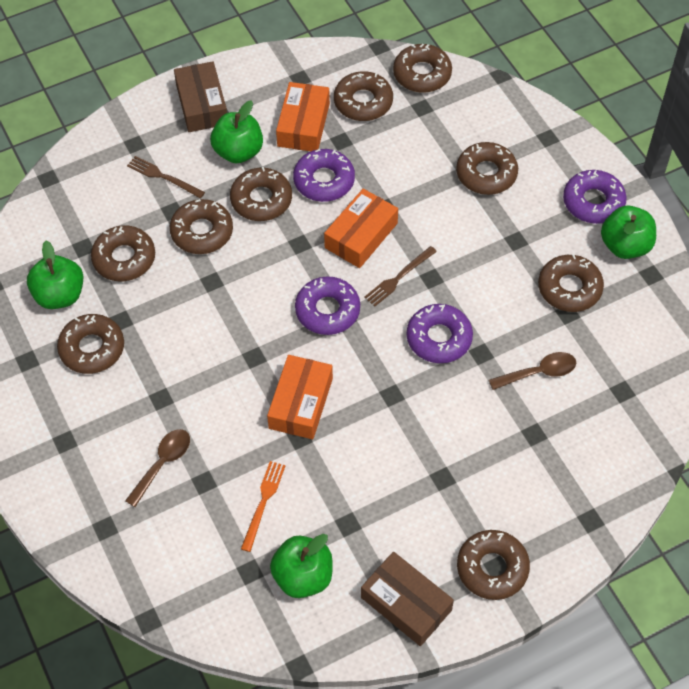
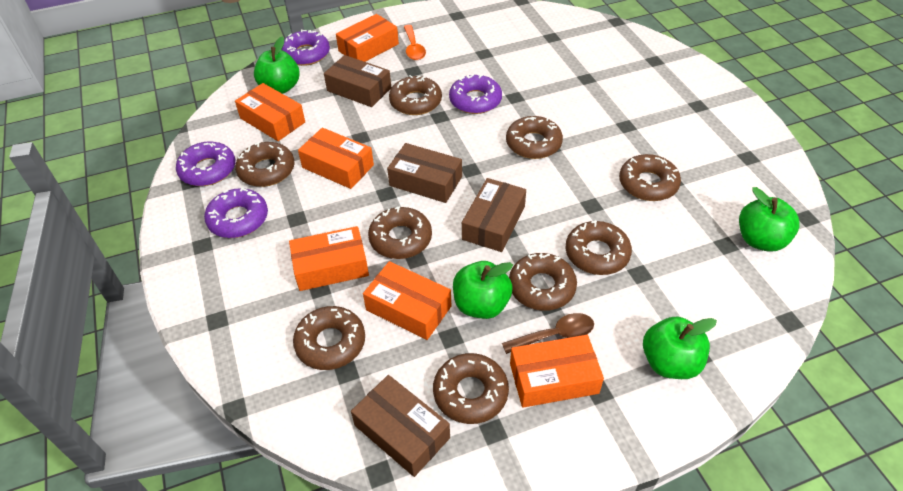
brown box: 2 -> 4
brown fork: 2 -> 0
brown spoon: 2 -> 1
orange box: 3 -> 6
orange fork: 1 -> 0
orange spoon: 0 -> 1

